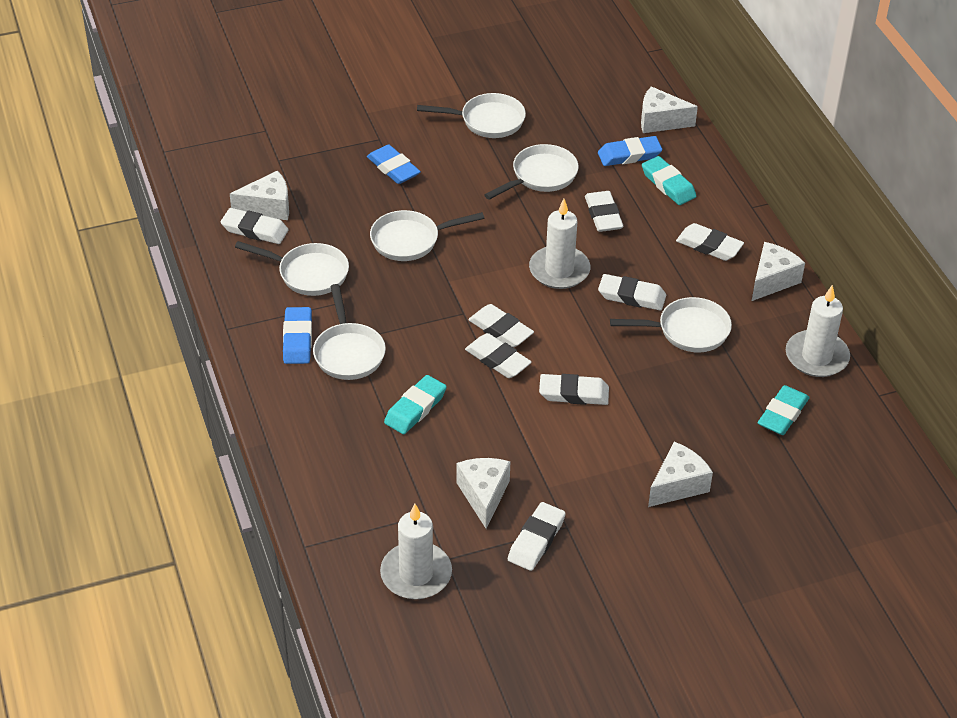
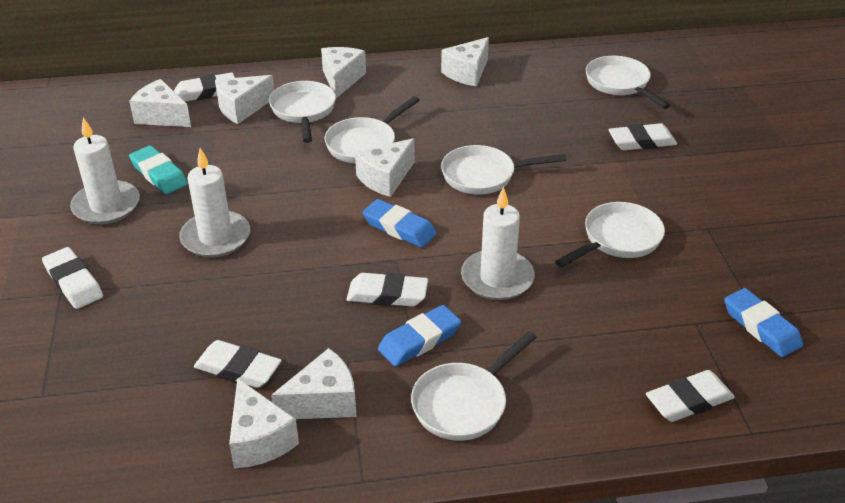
turquoise eraser: 3 -> 1
white cheese: 5 -> 7
white eraser: 8 -> 6

